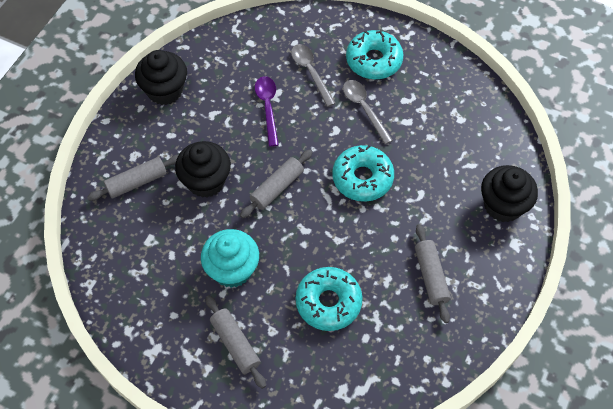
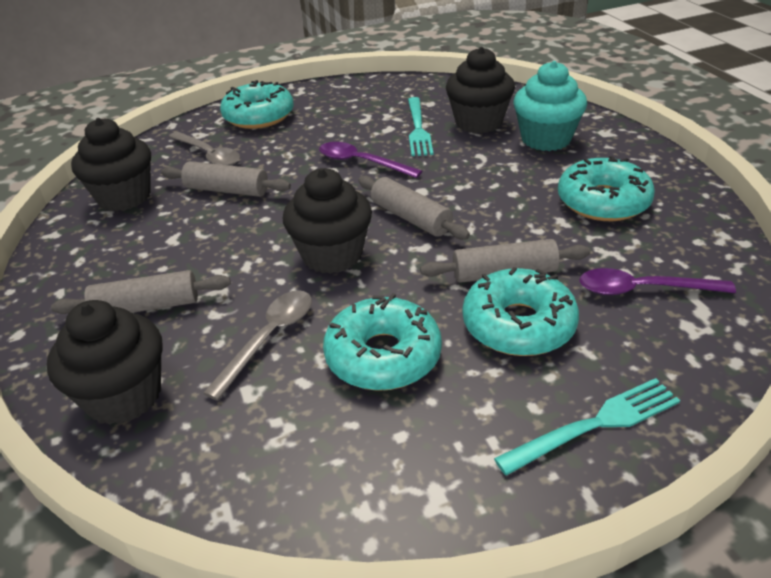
black cupcake: 3 -> 4
purple spoon: 1 -> 2
turquoise donut: 3 -> 4
turquoise fork: 0 -> 2

